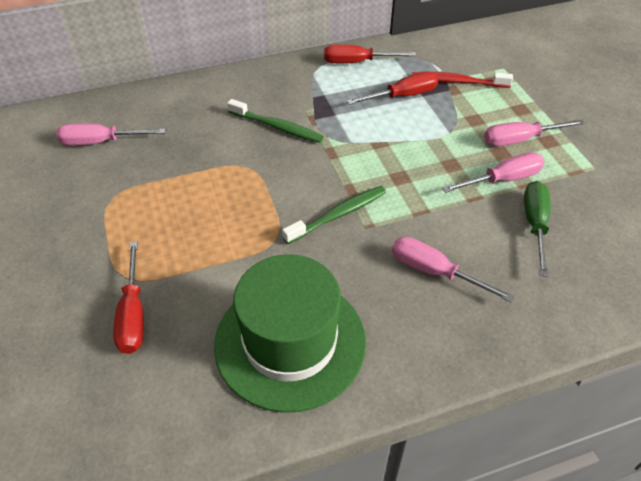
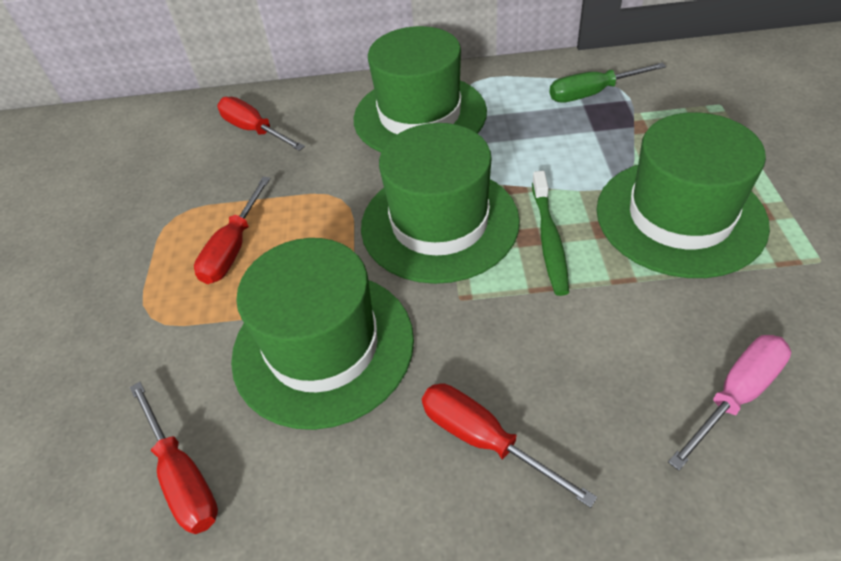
green hat: 1 -> 4
green toothbrush: 2 -> 1
pink screwdriver: 4 -> 1
red screwdriver: 3 -> 4
red toothbrush: 1 -> 0

